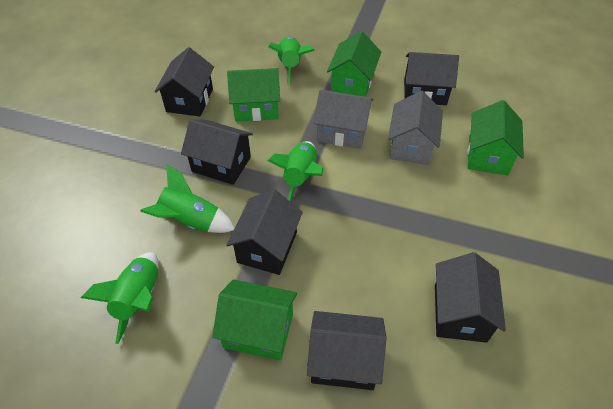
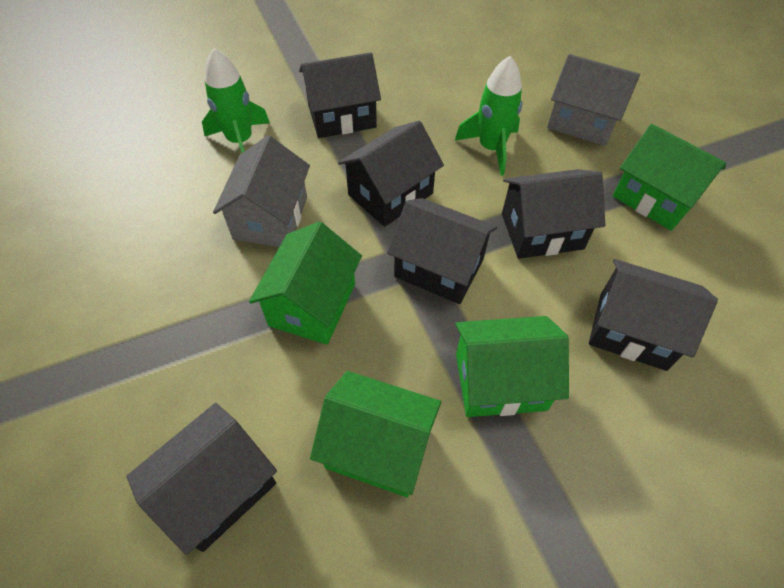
green rocket: 4 -> 2

